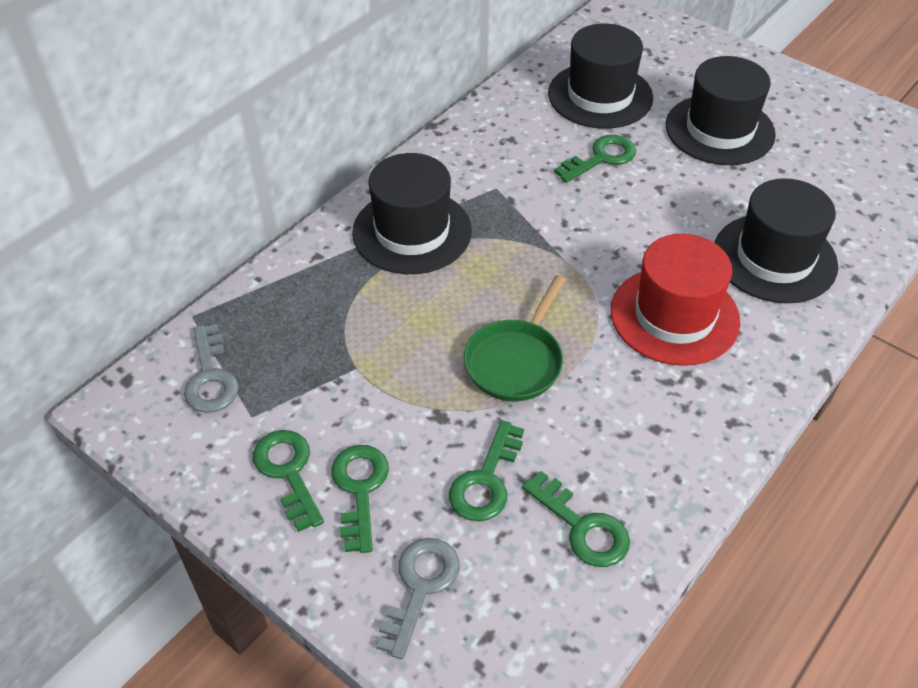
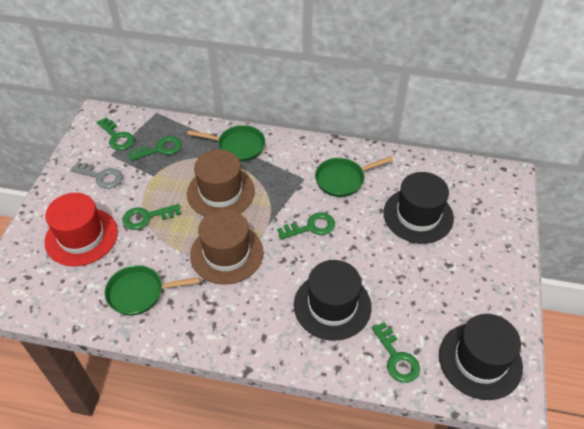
black hat: 4 -> 3
brown hat: 0 -> 2
green pan: 1 -> 3
grey key: 2 -> 1

